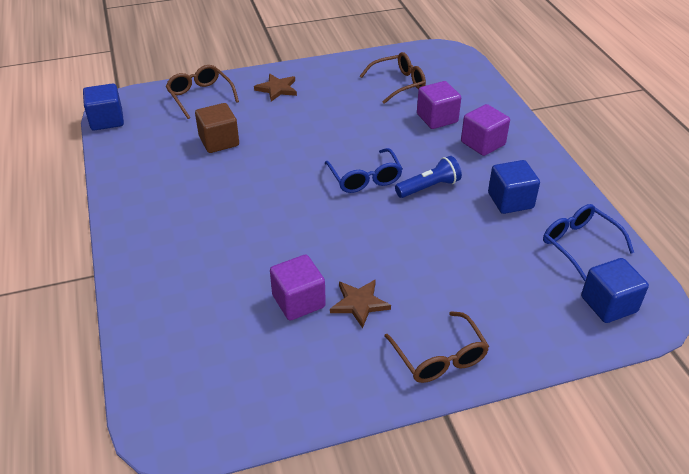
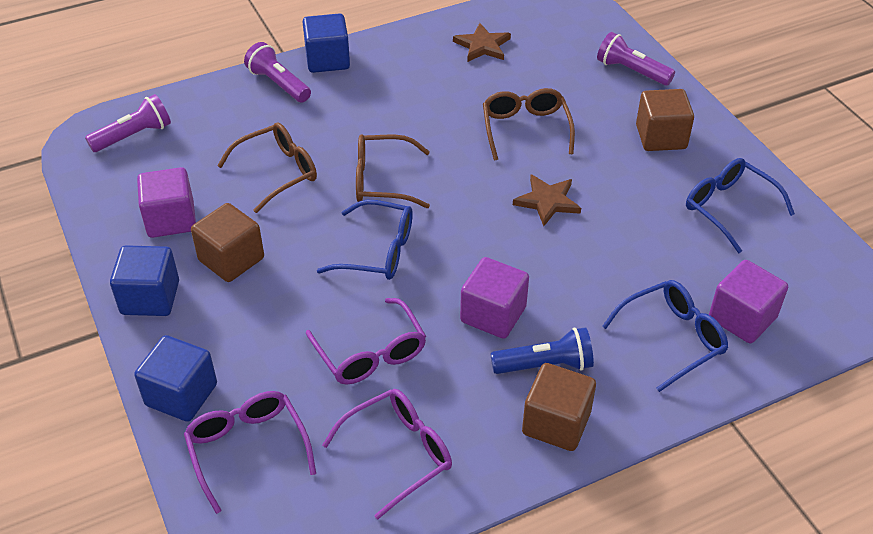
blue glasses: 2 -> 3
brown cube: 1 -> 3
purple flashlight: 0 -> 3
purple glasses: 0 -> 3

